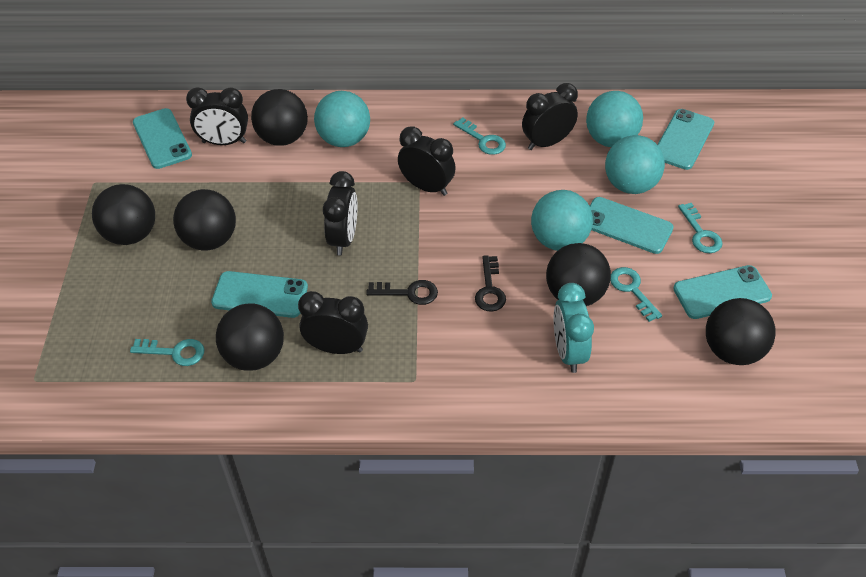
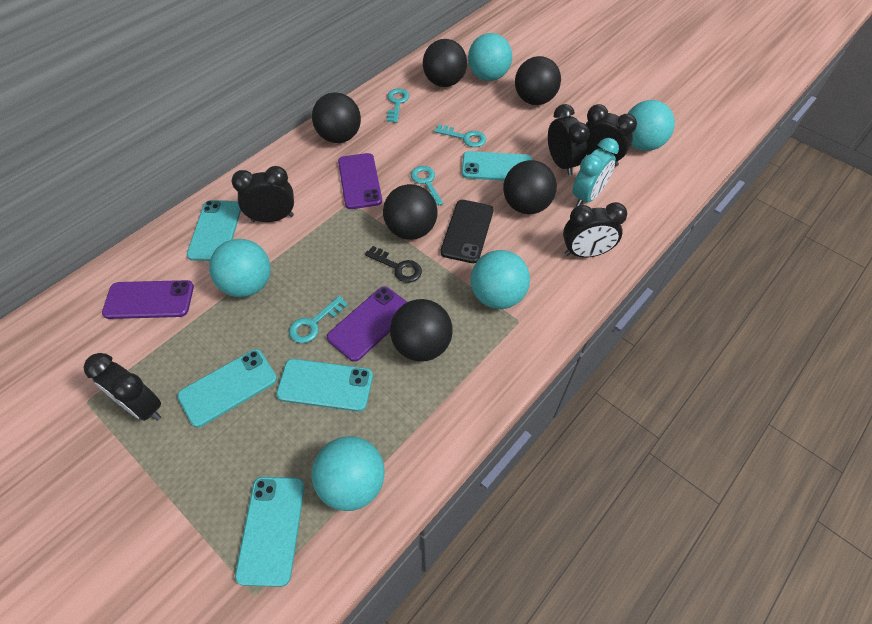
black key: 2 -> 1
black phone: 0 -> 1
purple phone: 0 -> 3
turquoise ball: 4 -> 5

